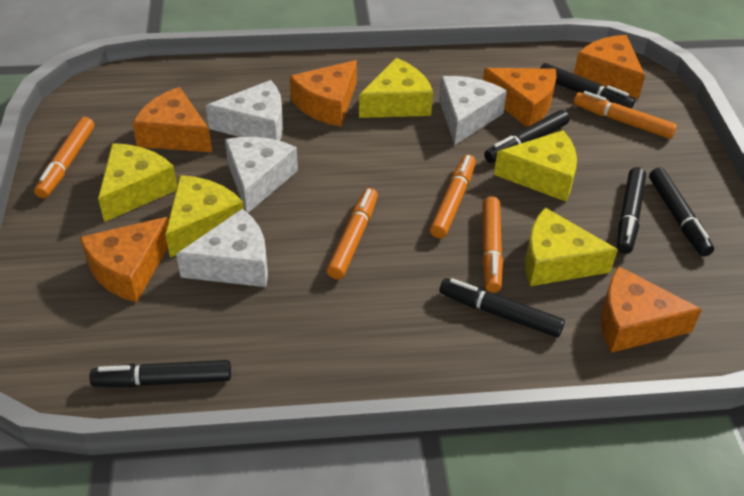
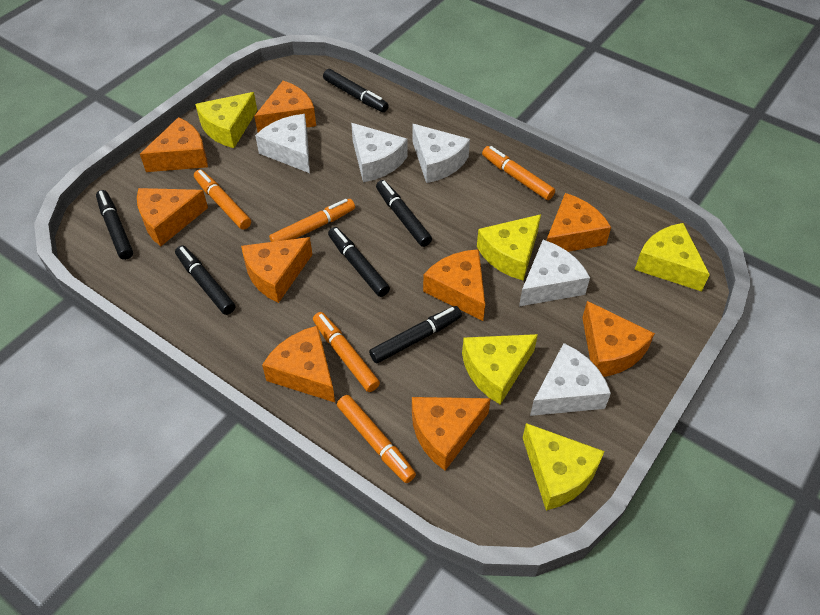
orange cheese: 6 -> 9
white cheese: 4 -> 5

